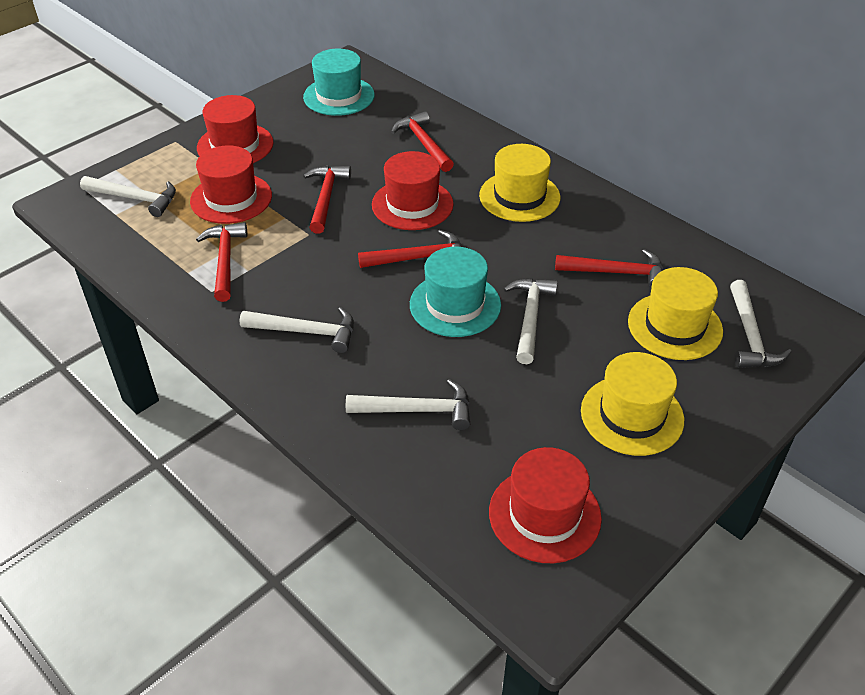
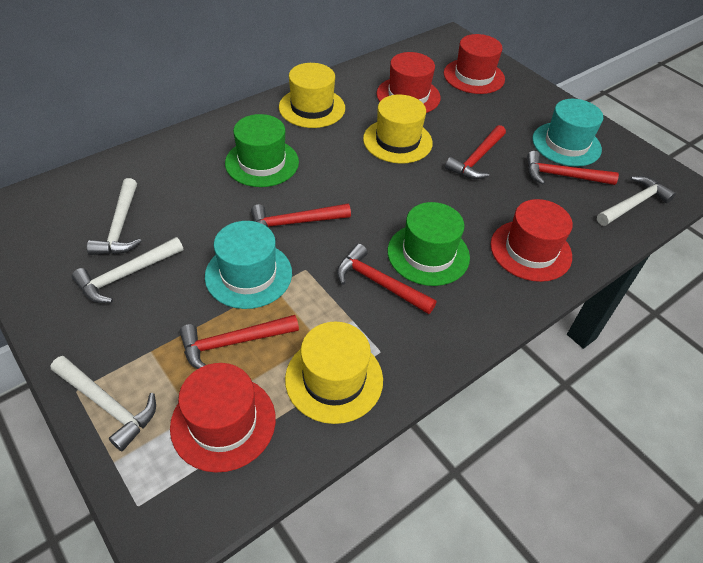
green hat: 0 -> 2
white hammer: 5 -> 4

